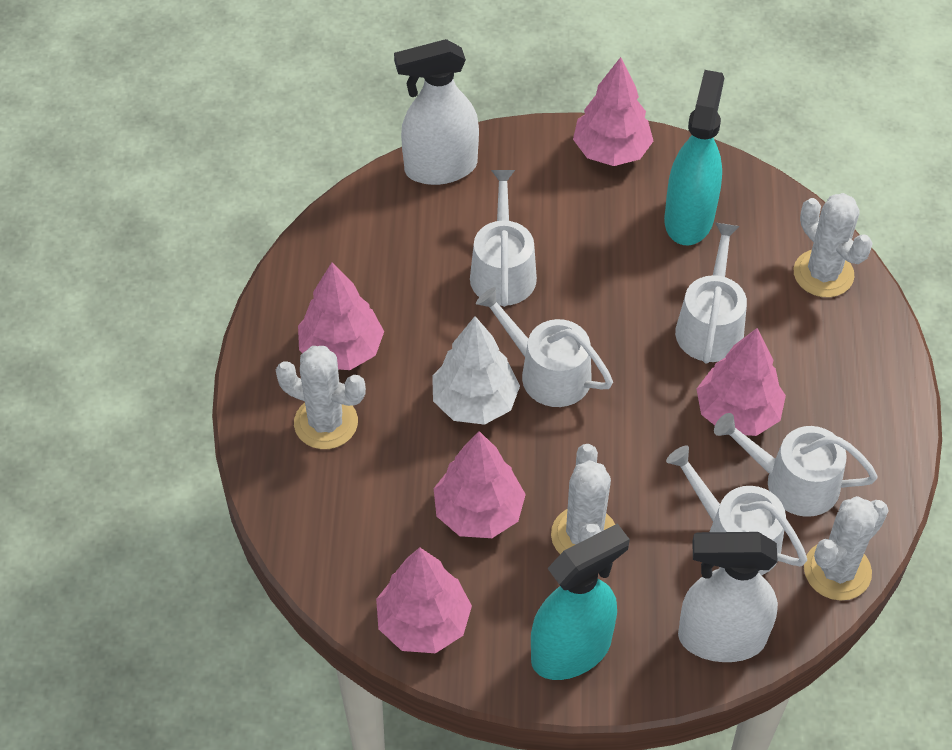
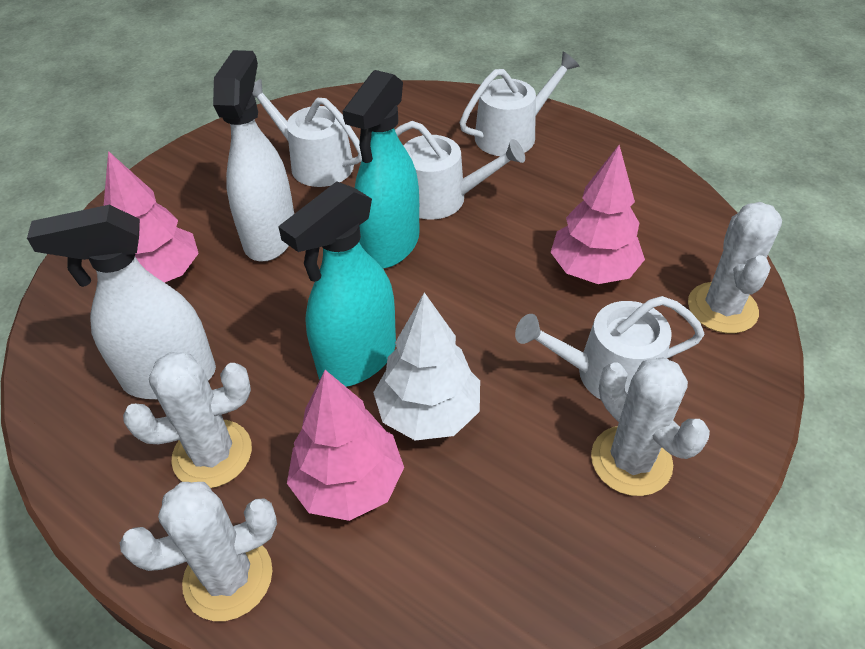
pink tree: 5 -> 3
white watering can: 5 -> 4

